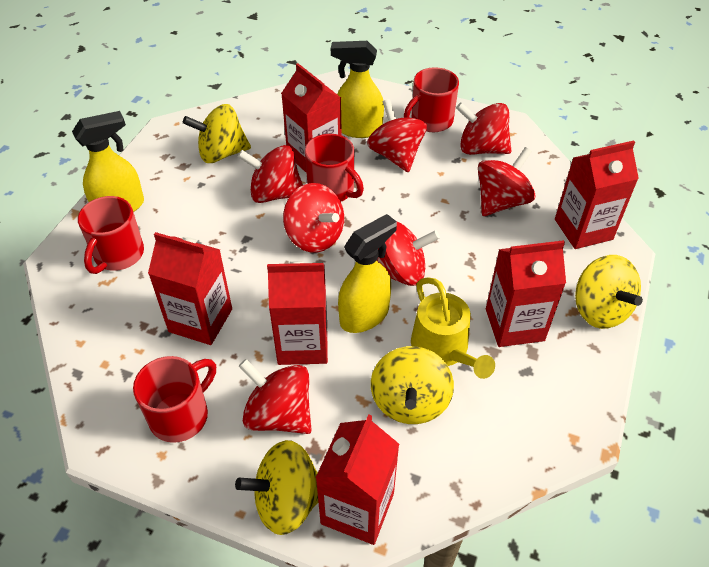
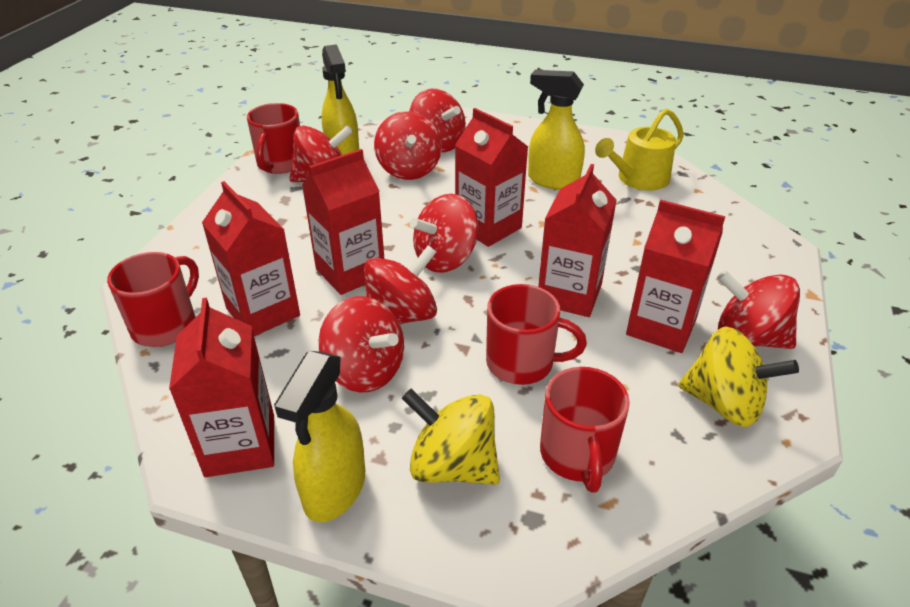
yellow spinning top: 4 -> 2

